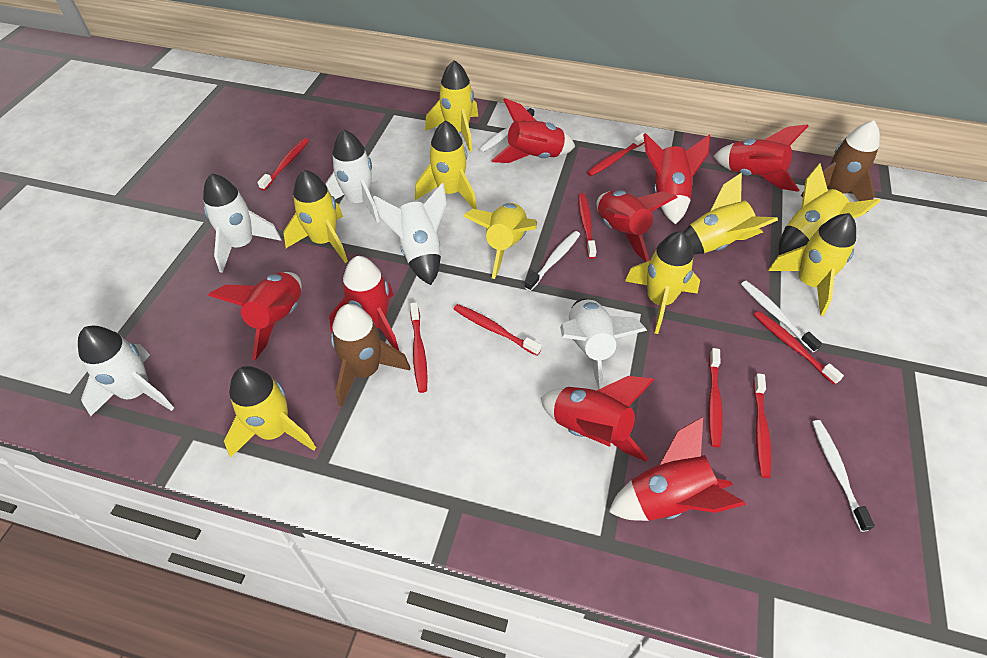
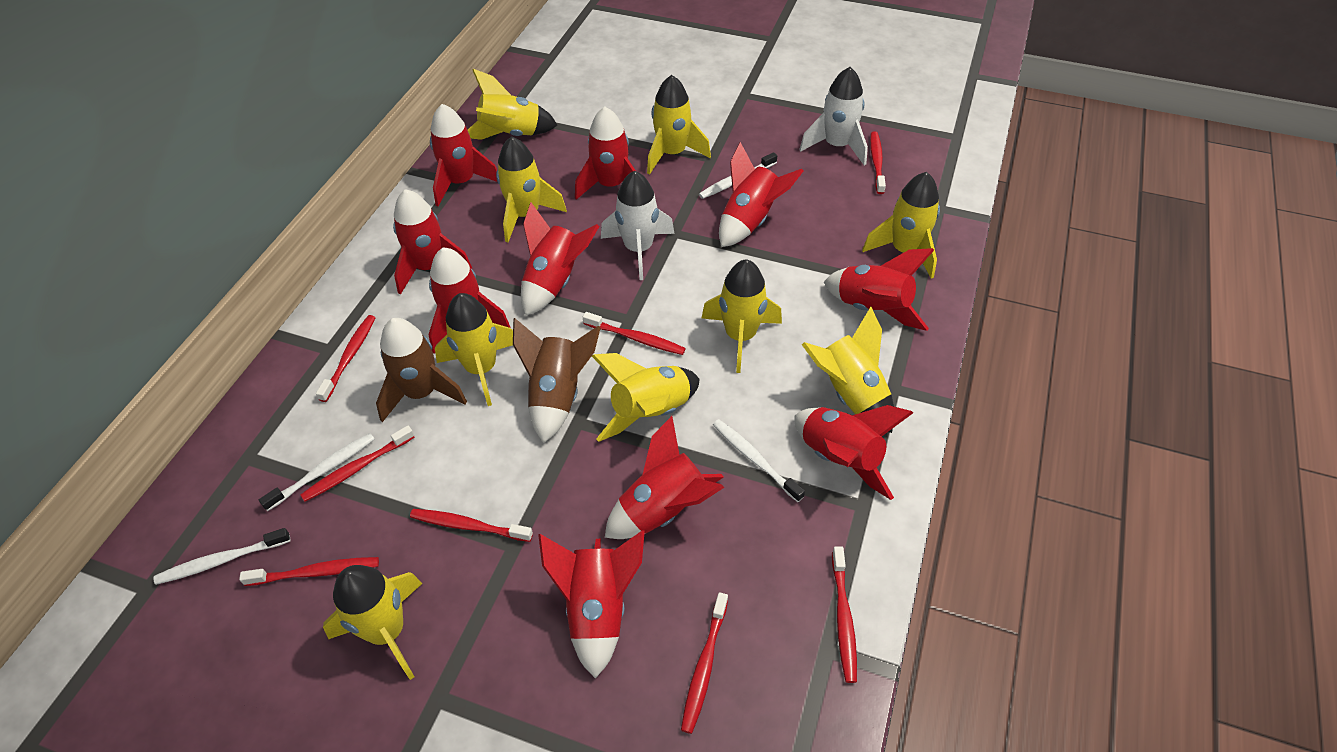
red rocket: 8 -> 10
white rocket: 5 -> 2

